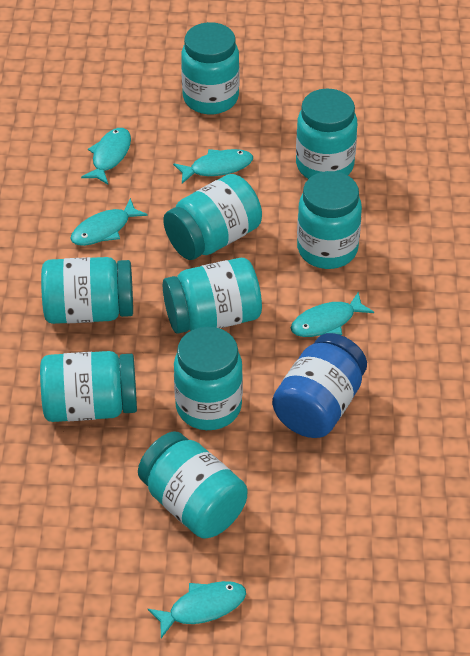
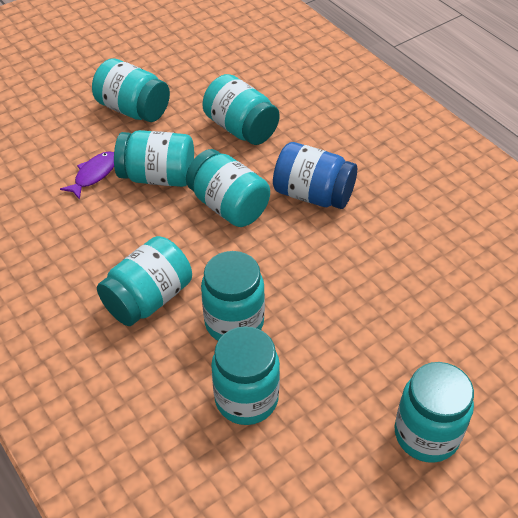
purple fish: 0 -> 1
turquoise fish: 5 -> 0
turquoise jar: 9 -> 8

